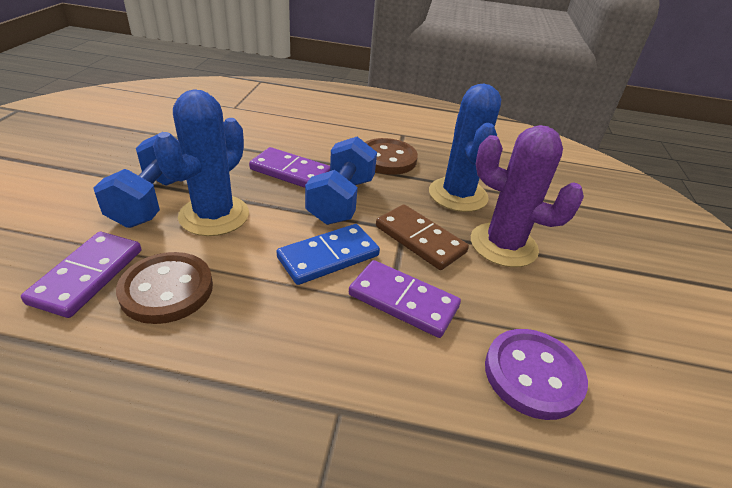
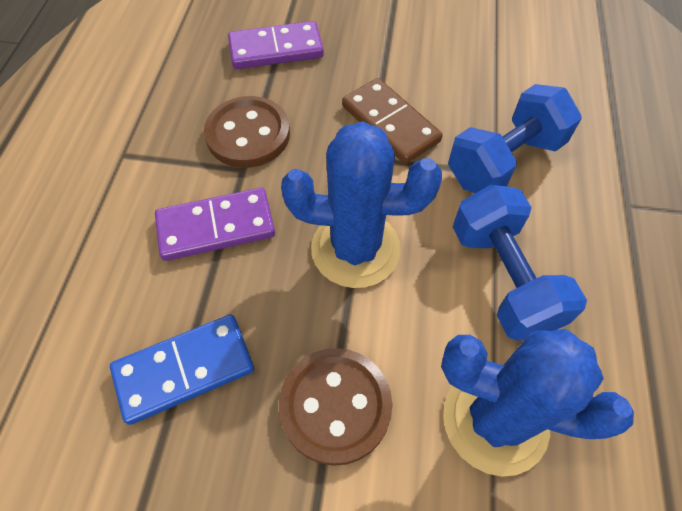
purple button: 1 -> 0
purple cactus: 1 -> 0
purple domino: 3 -> 2

